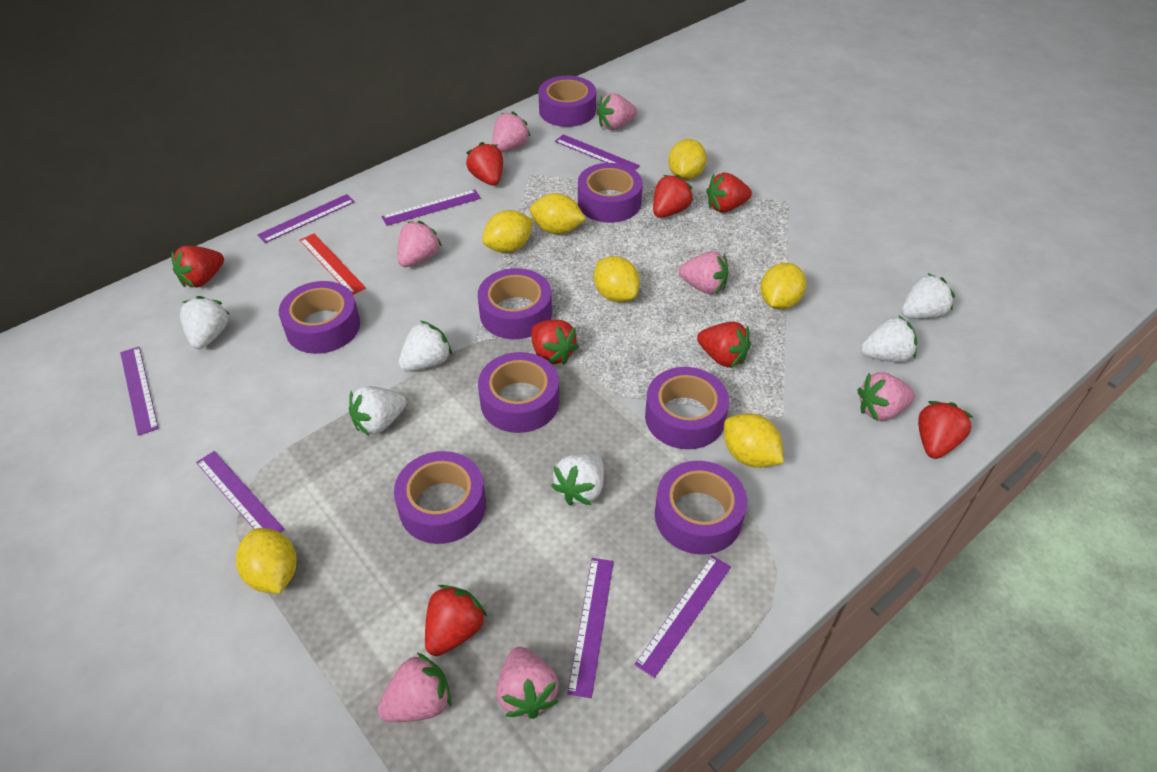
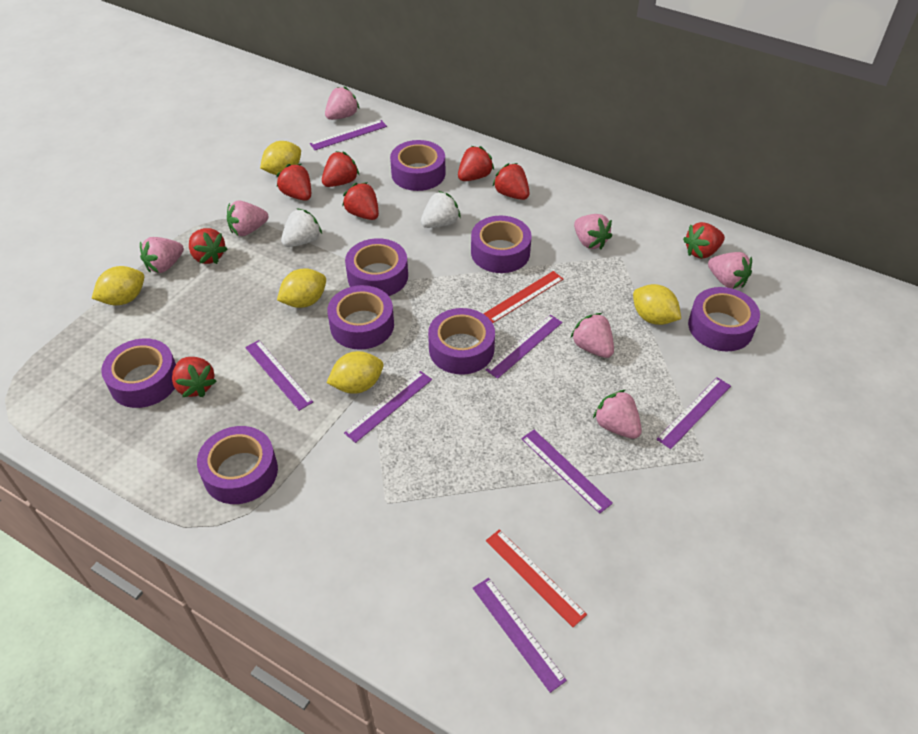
red ruler: 1 -> 2
white strawberry: 6 -> 2
yellow lemon: 7 -> 5

